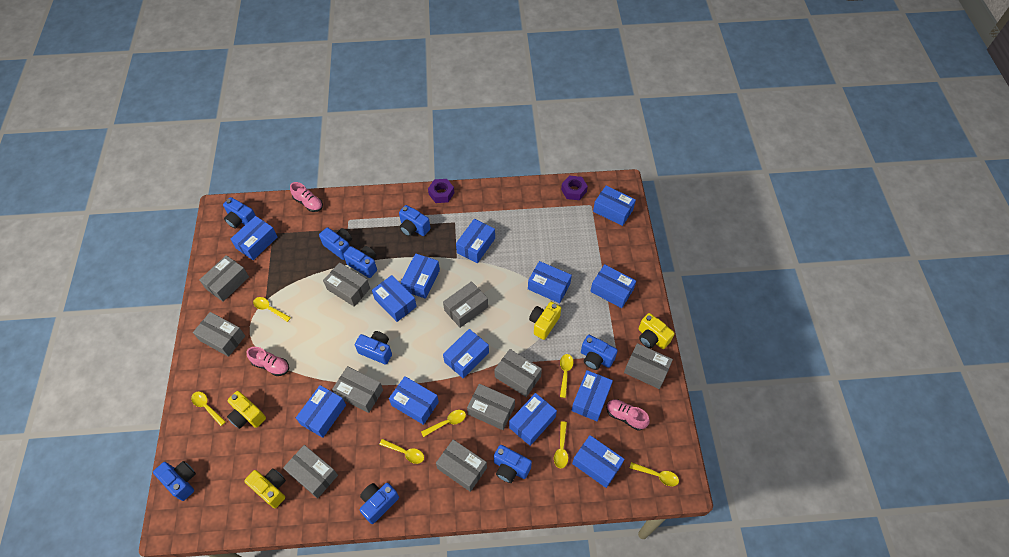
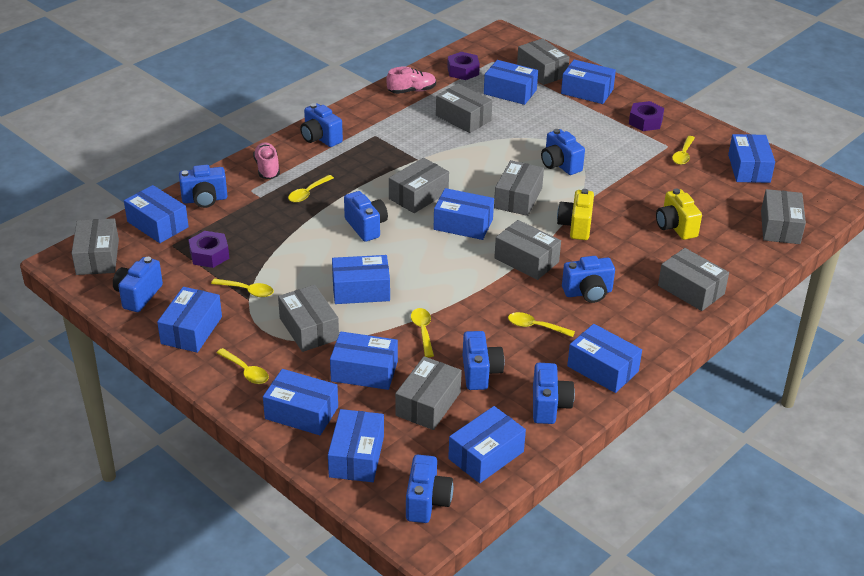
blue box: 13 -> 12
pink shoe: 3 -> 2
purple nut: 2 -> 3
yellow camera: 4 -> 2
yellow spoon: 7 -> 6

